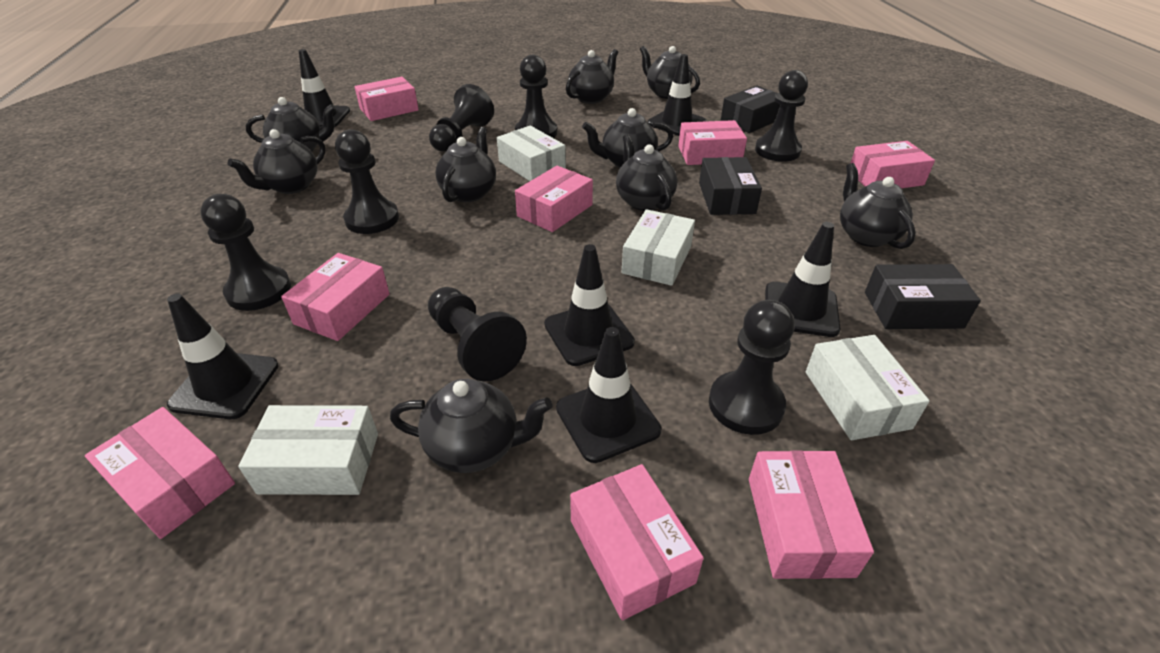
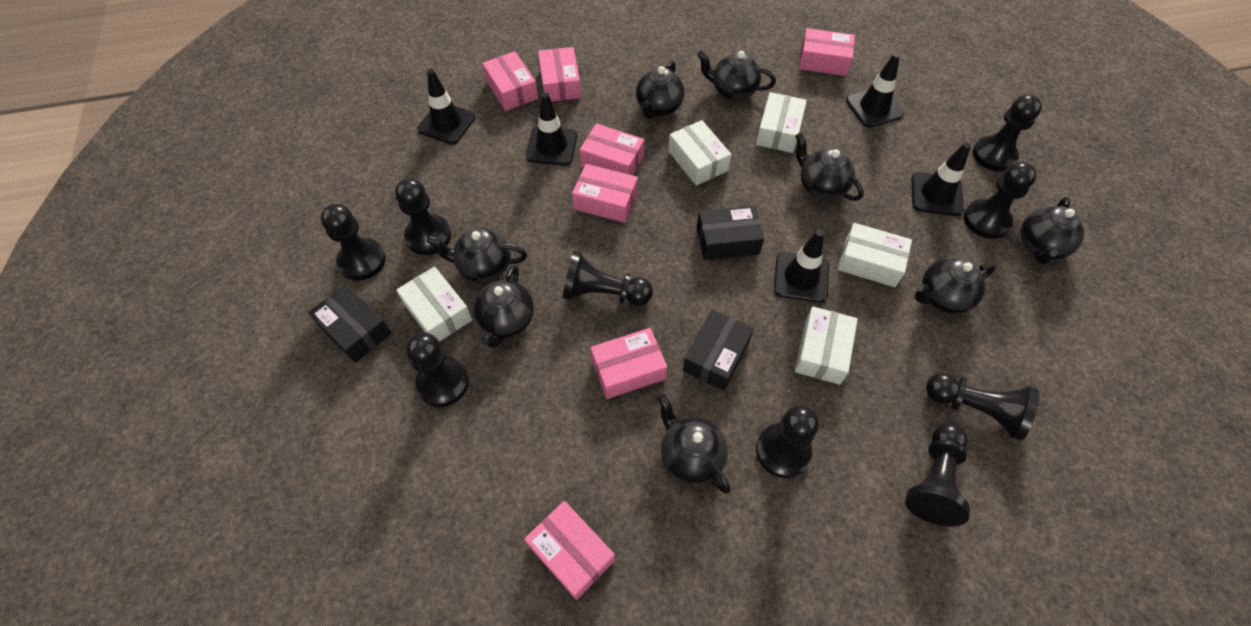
black pawn: 7 -> 9
black teapot: 9 -> 8
black traffic cone: 6 -> 5
pink box: 8 -> 7
white box: 4 -> 5

